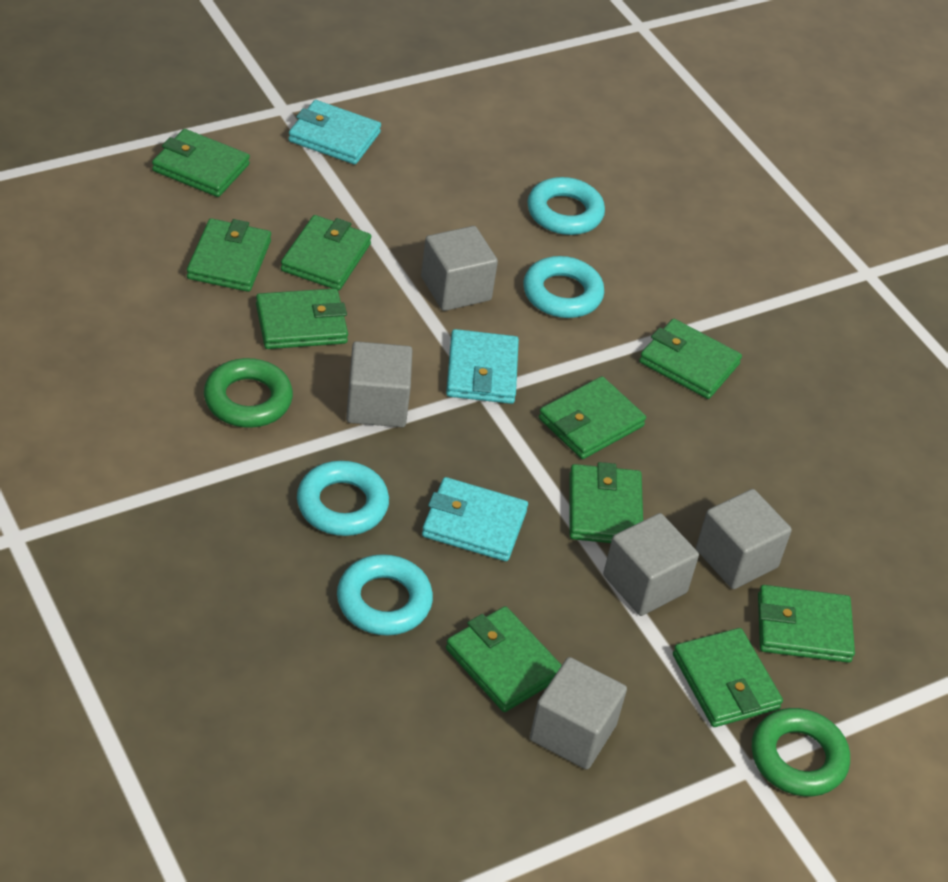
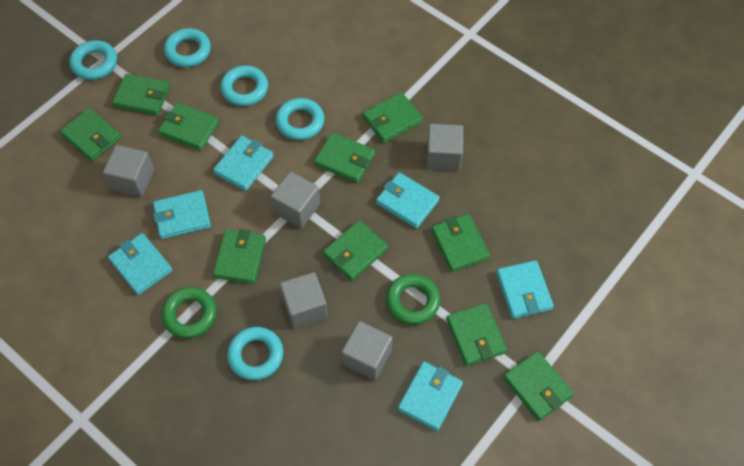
turquoise ring: 4 -> 5
turquoise wallet: 3 -> 6

